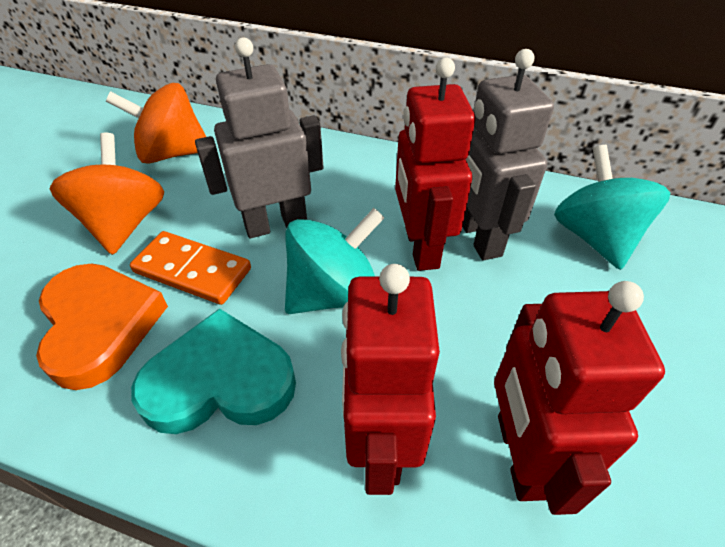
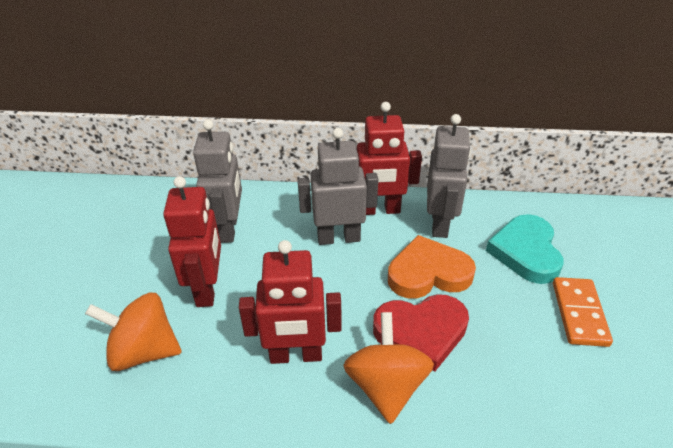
grey robot: 2 -> 3
red heart: 0 -> 1
turquoise spinning top: 2 -> 0

